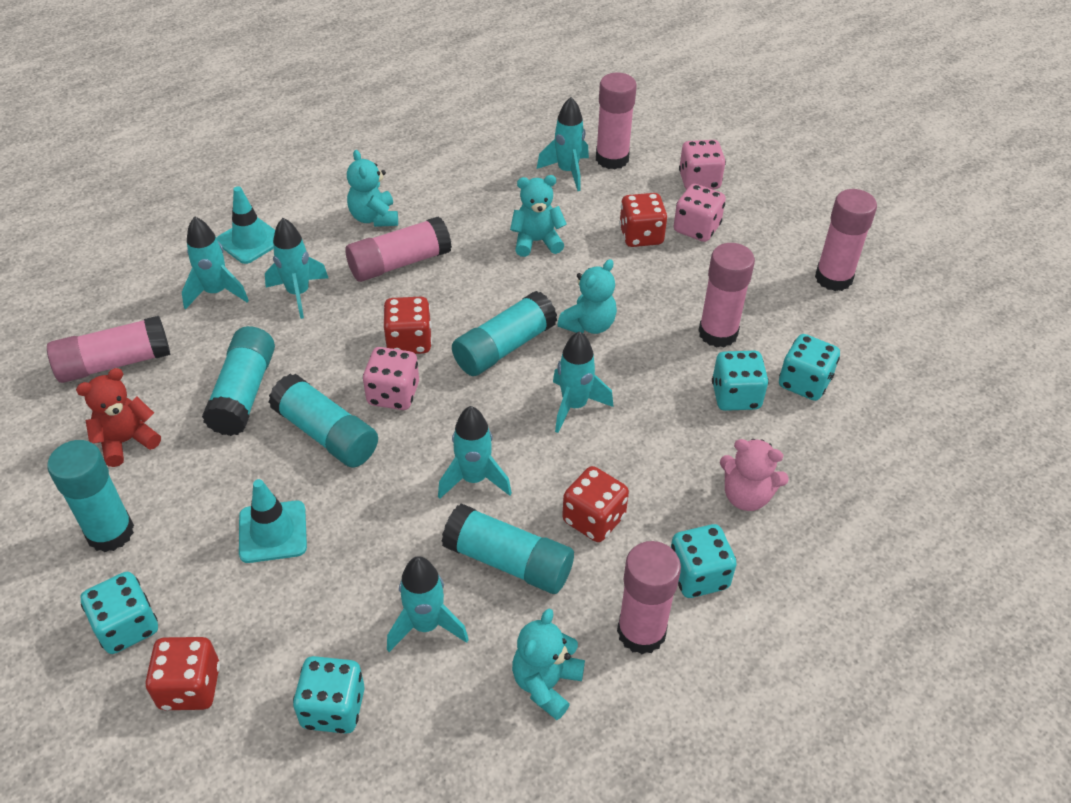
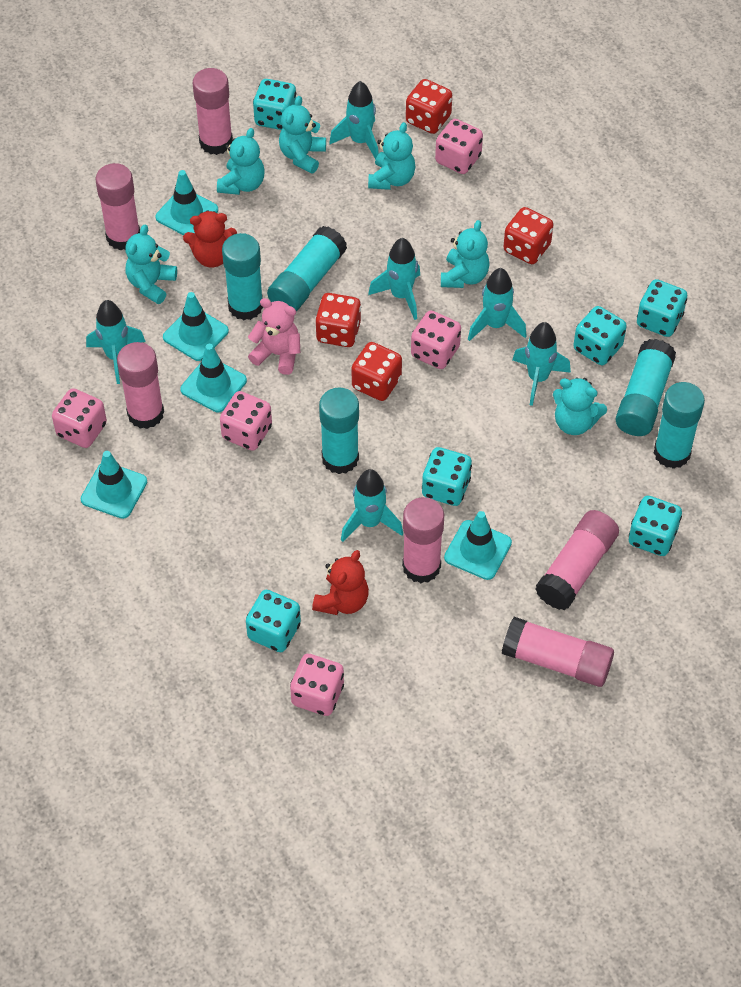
pink dice: 3 -> 5
red teddy bear: 1 -> 2
turquoise dice: 5 -> 6
turquoise teddy bear: 4 -> 6
turquoise traffic cone: 2 -> 5

